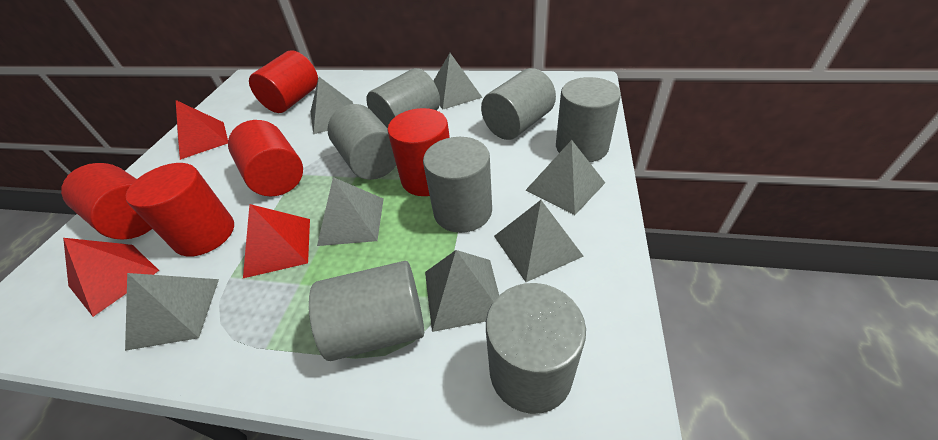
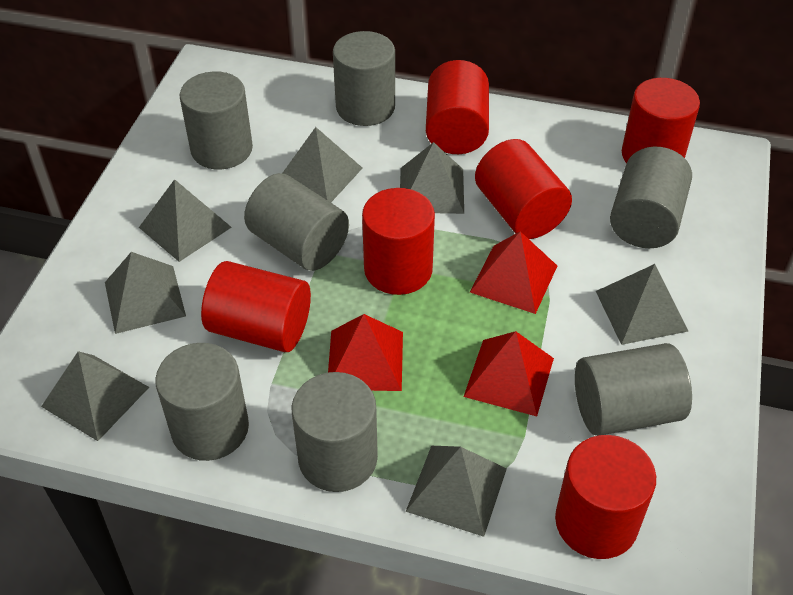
red cylinder: 5 -> 6

